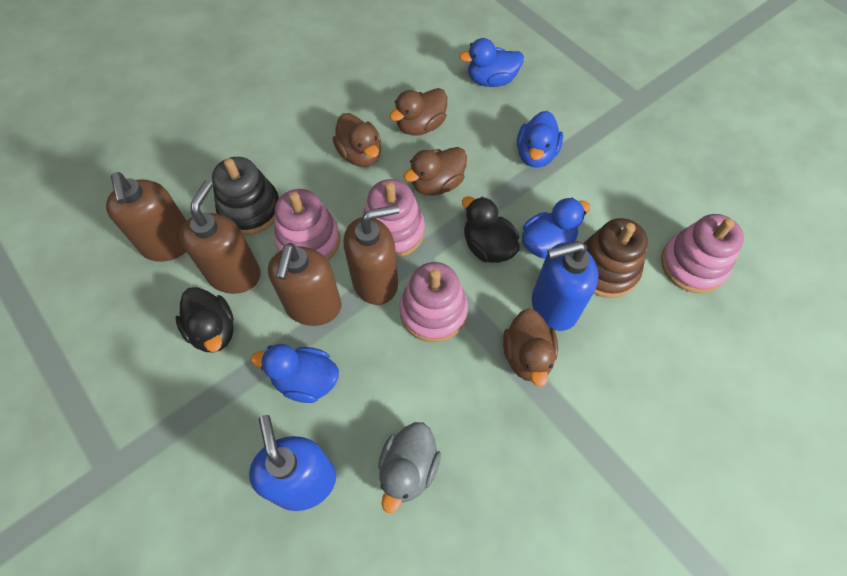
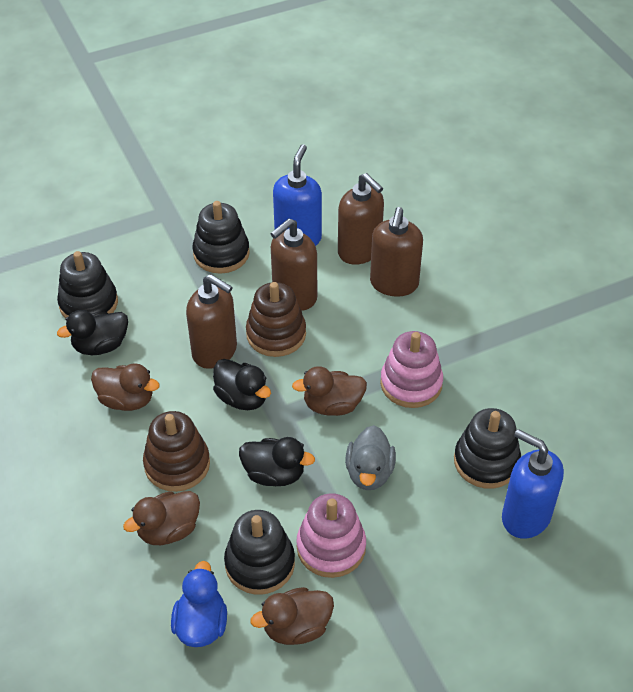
black duck: 2 -> 3
black stacking toy: 1 -> 4
blue duck: 4 -> 1
brown stacking toy: 1 -> 2
pink stacking toy: 4 -> 2

